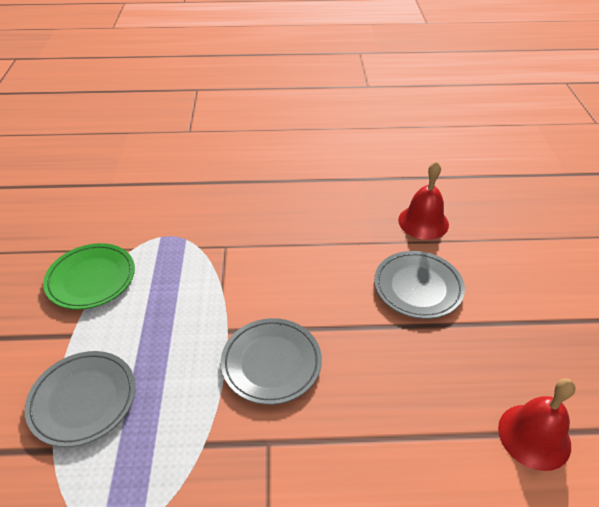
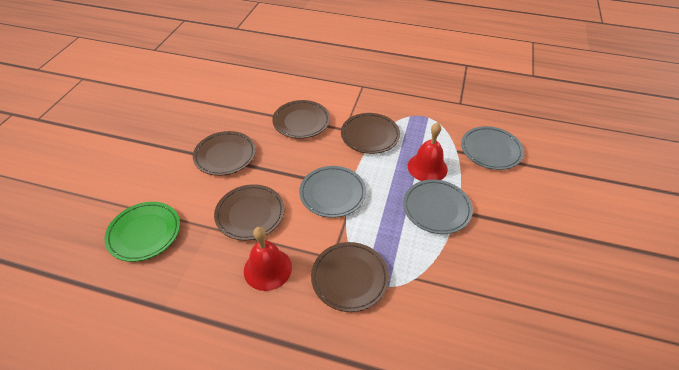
brown plate: 0 -> 5

